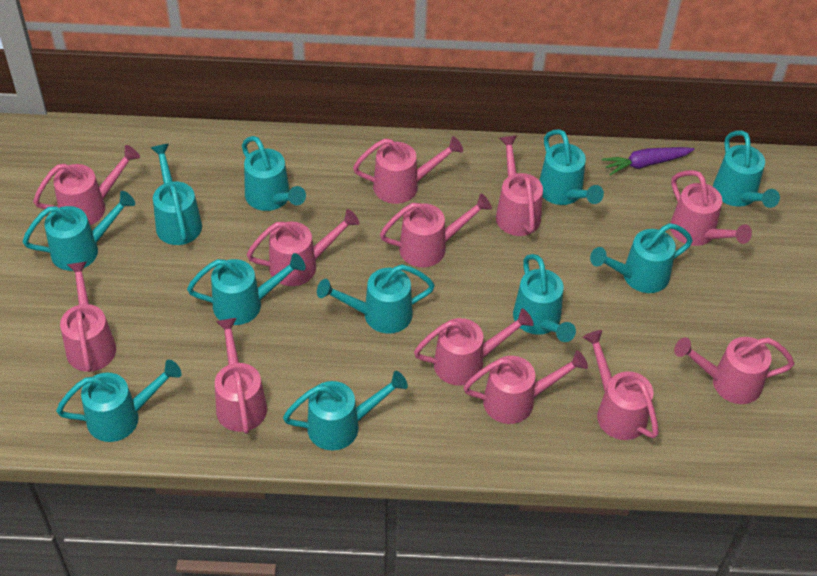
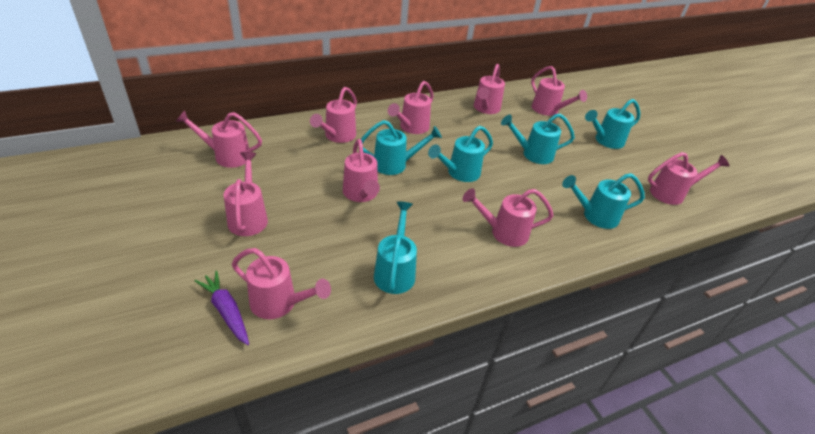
pink watering can: 12 -> 10
turquoise watering can: 11 -> 6

